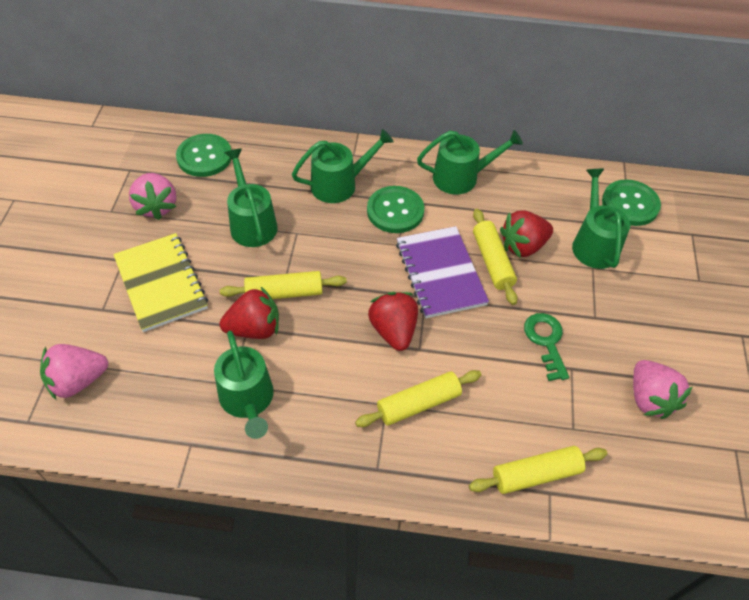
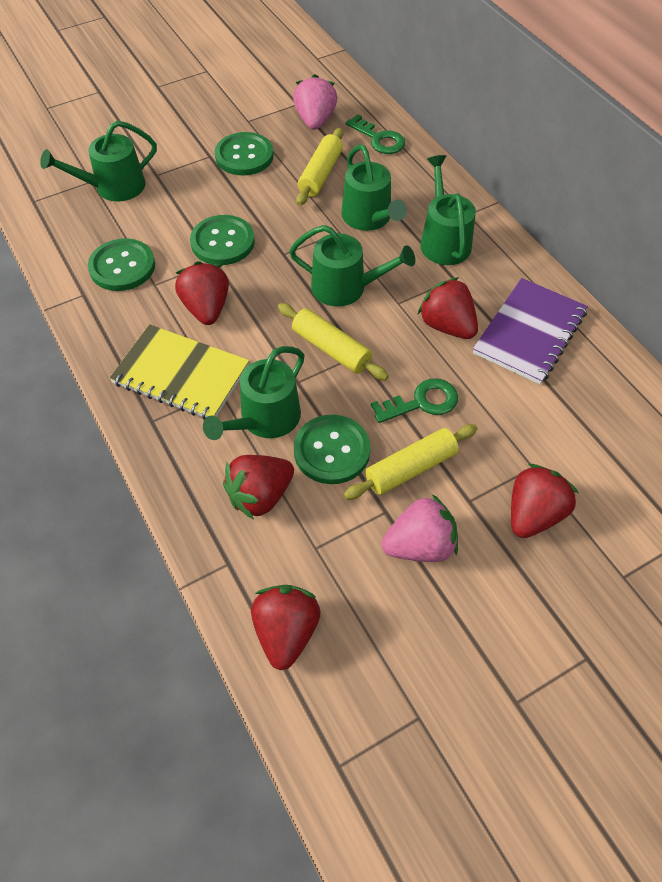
green button: 3 -> 4
green key: 1 -> 2
pink strawberry: 3 -> 2
red strawberry: 3 -> 5
yellow rolling pin: 4 -> 3

